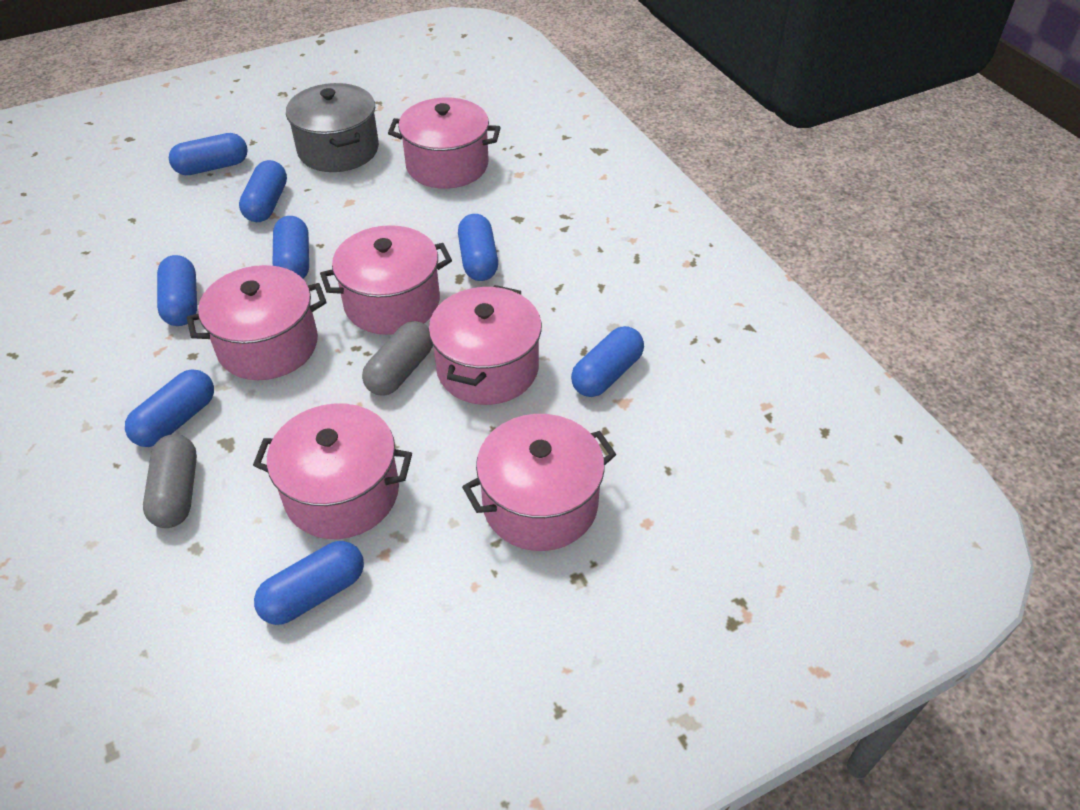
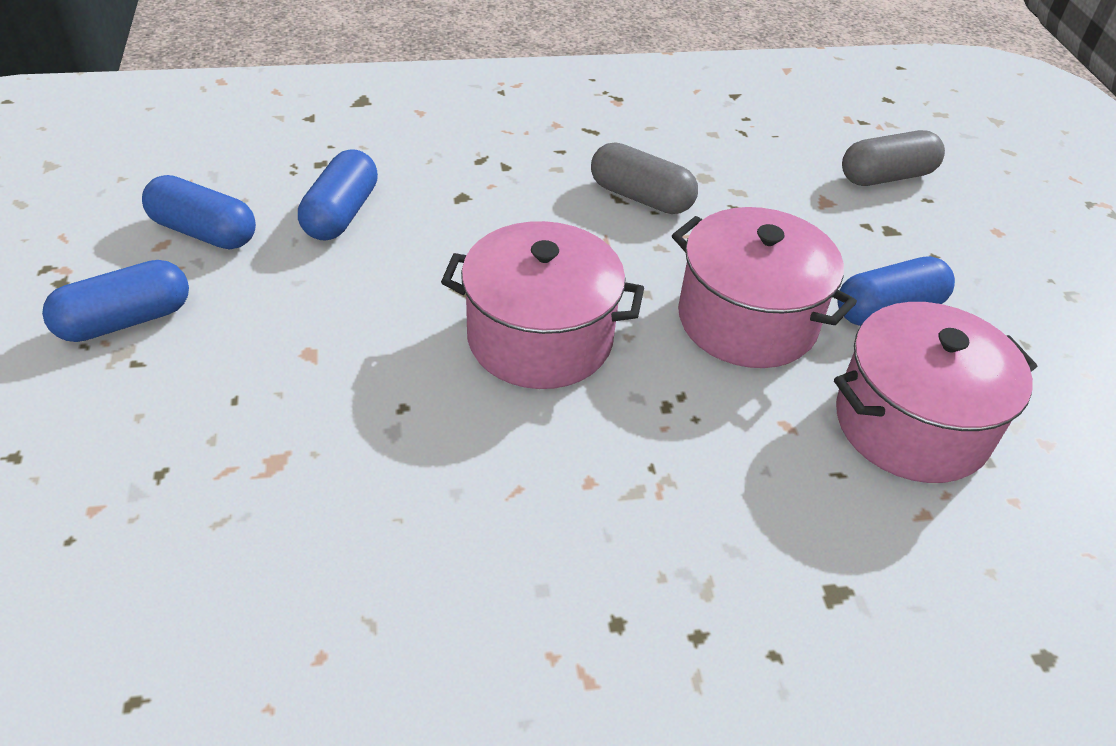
blue capsule: 8 -> 4
grey pot: 1 -> 0
pink pot: 6 -> 3

